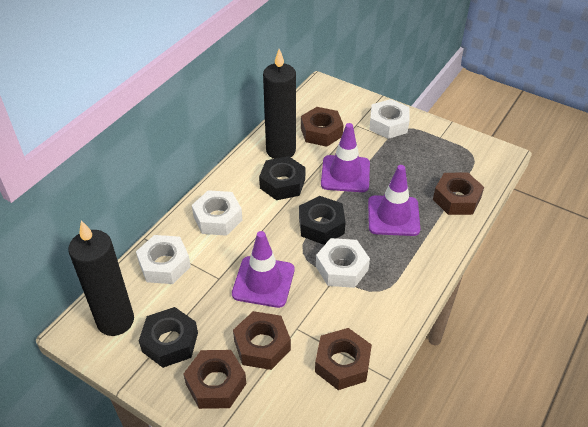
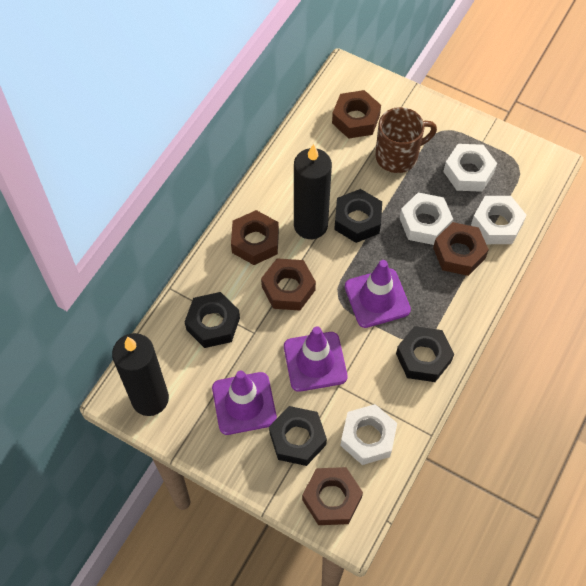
black nut: 3 -> 4
brown mug: 0 -> 1

